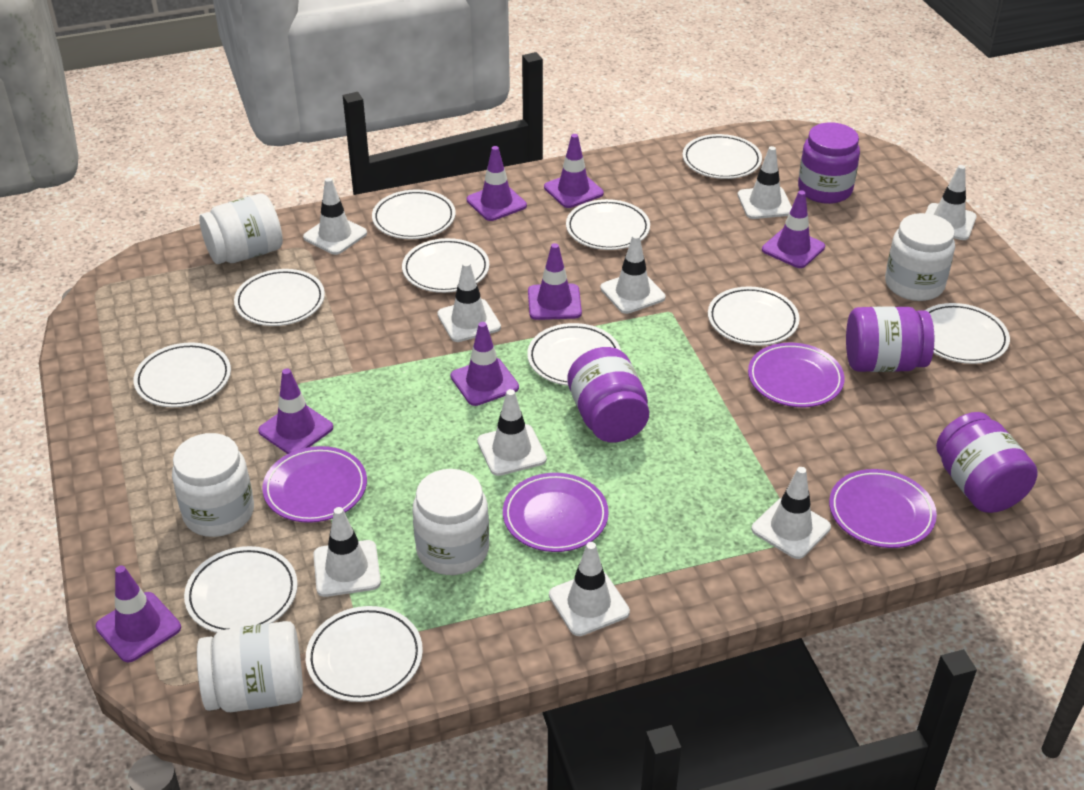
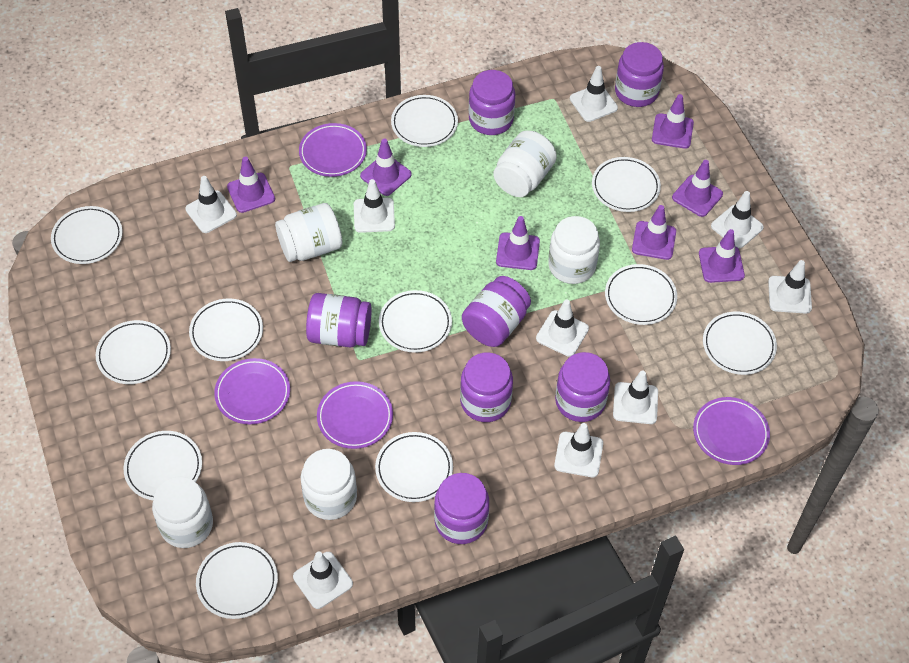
purple jar: 4 -> 7

